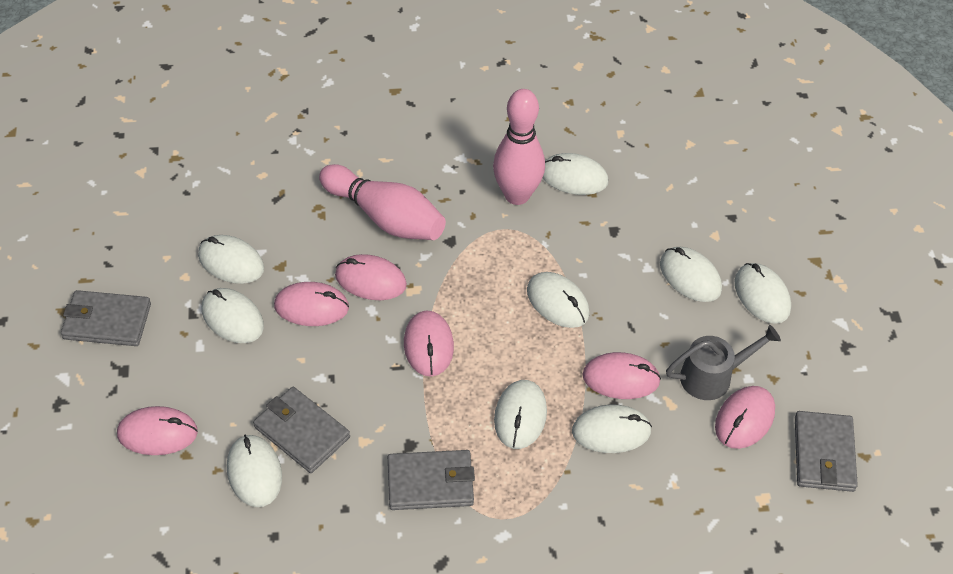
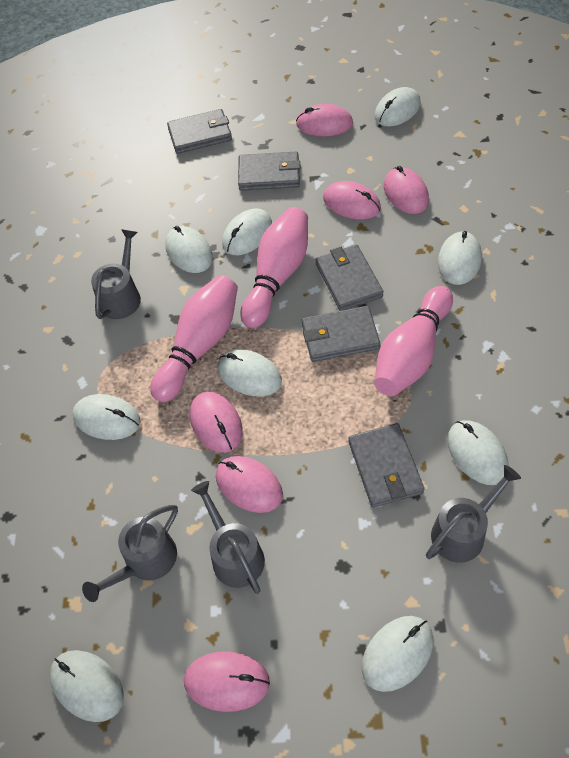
grey wallet: 4 -> 5
grey watering can: 1 -> 4
pink bowling pin: 2 -> 3

